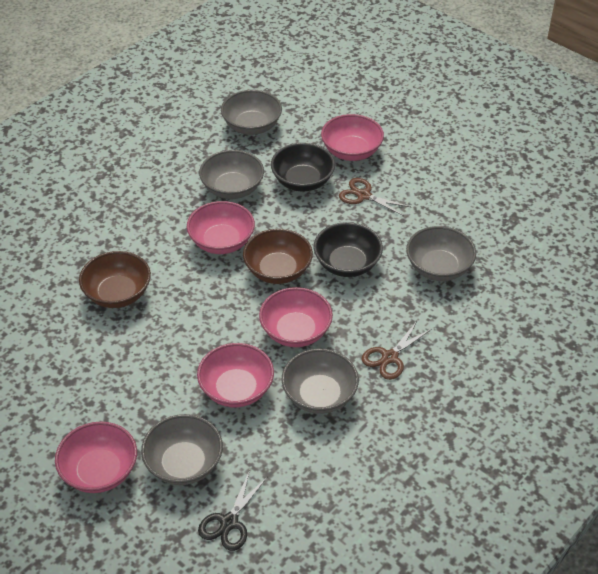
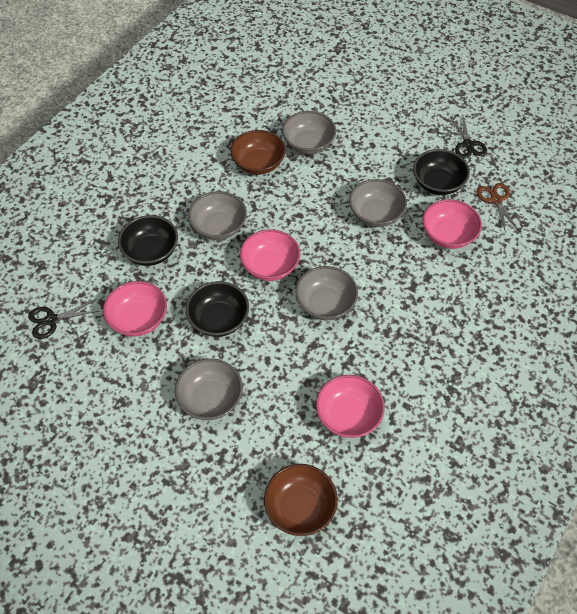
black bowl: 2 -> 3
black scissors: 1 -> 2
brown scissors: 2 -> 1
pink bowl: 5 -> 4

